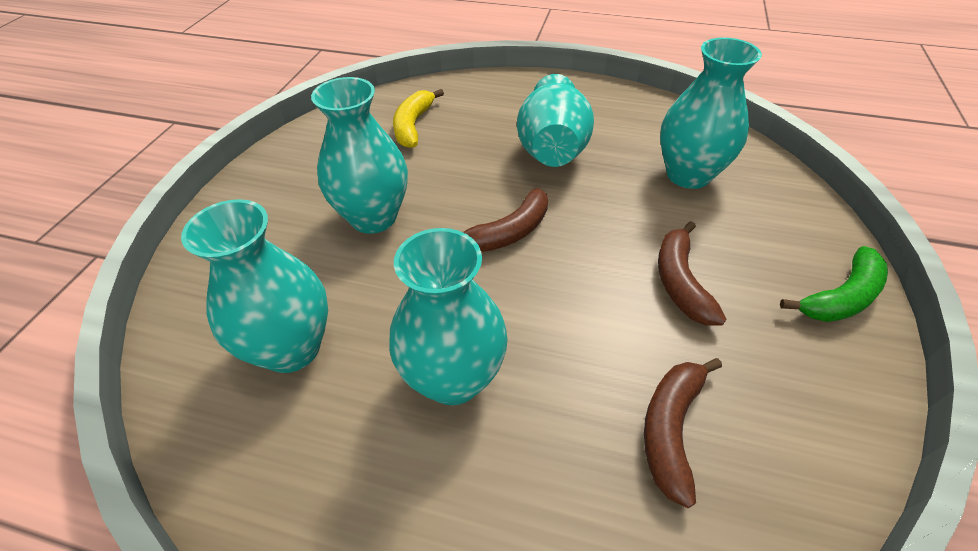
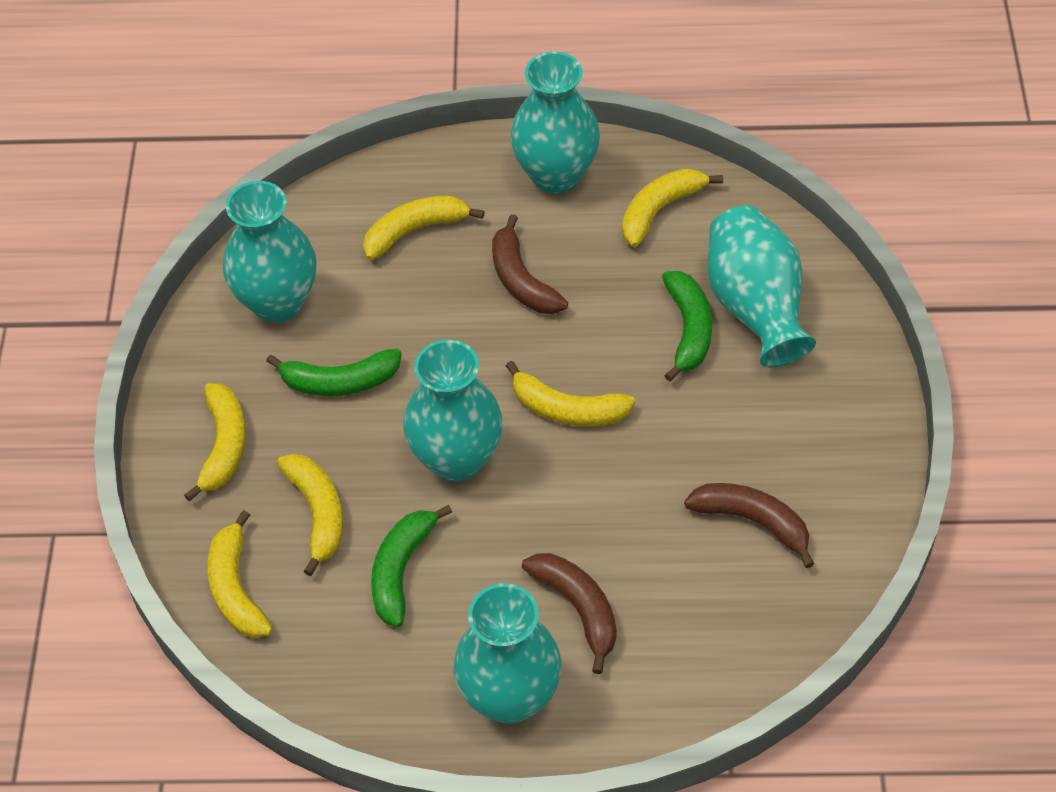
green banana: 1 -> 3
yellow banana: 1 -> 6

